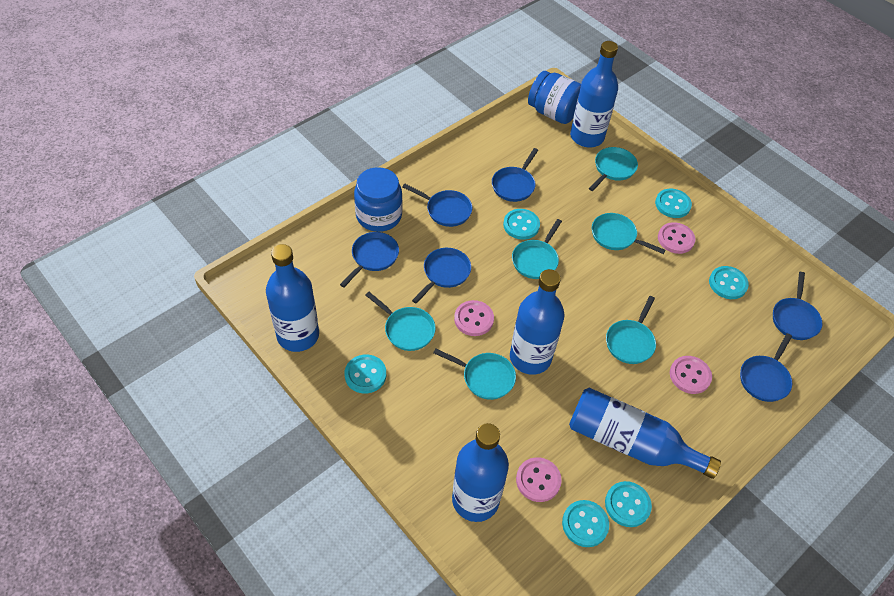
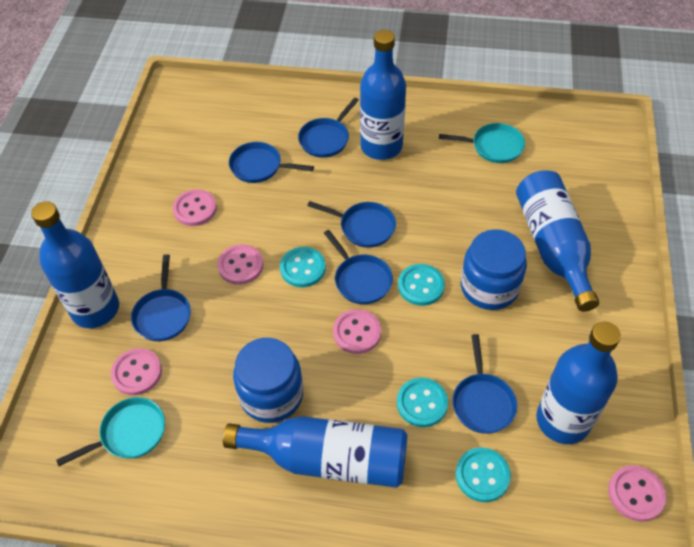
pink button: 4 -> 5
turquoise button: 6 -> 4
turquoise pan: 6 -> 2

